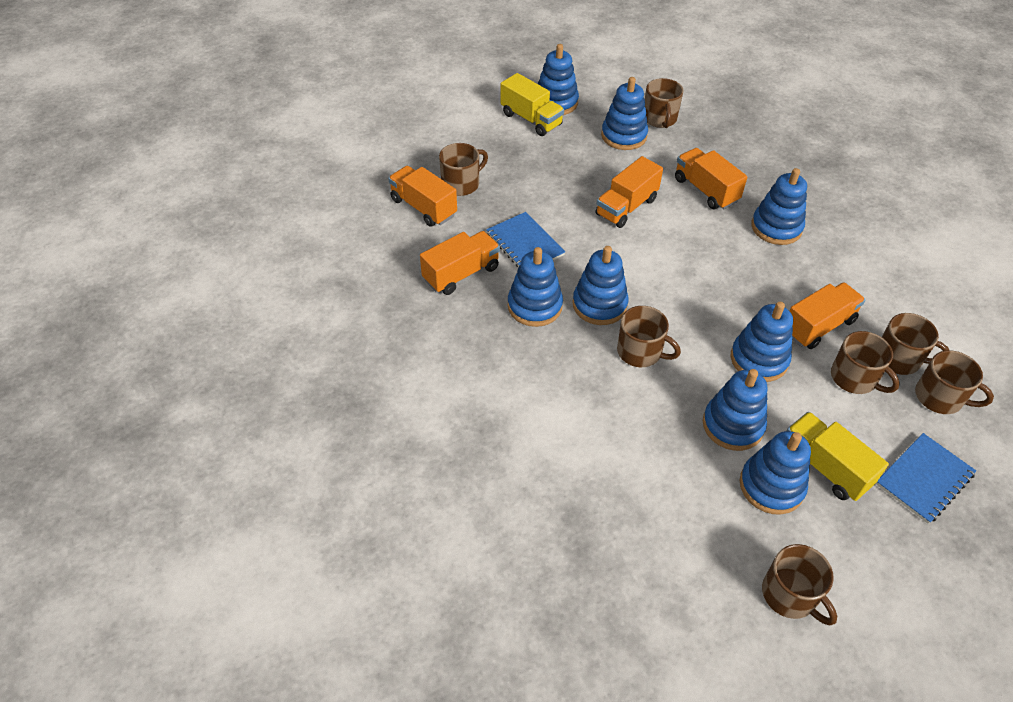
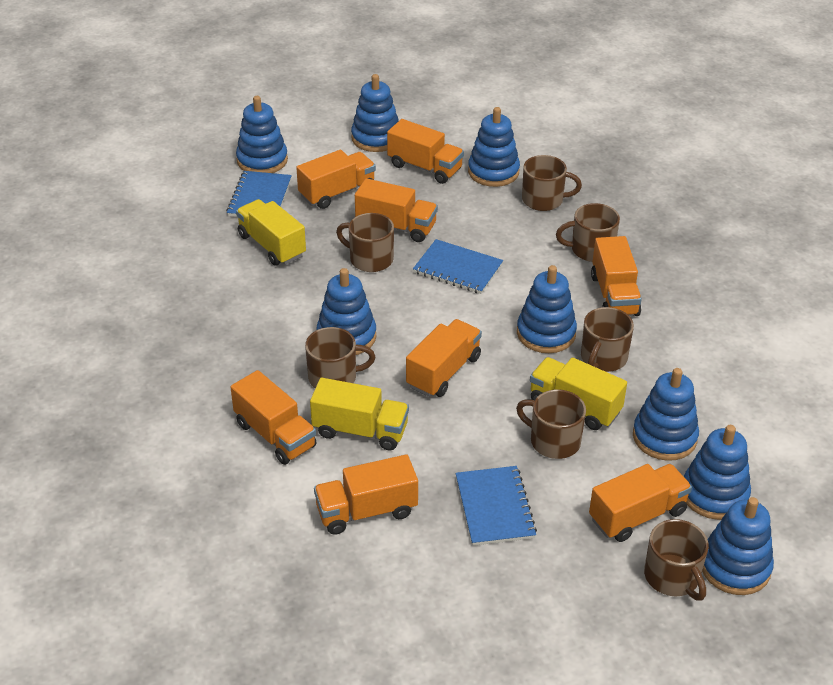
blue notebook: 2 -> 3
orange truck: 5 -> 8
yellow truck: 2 -> 3

